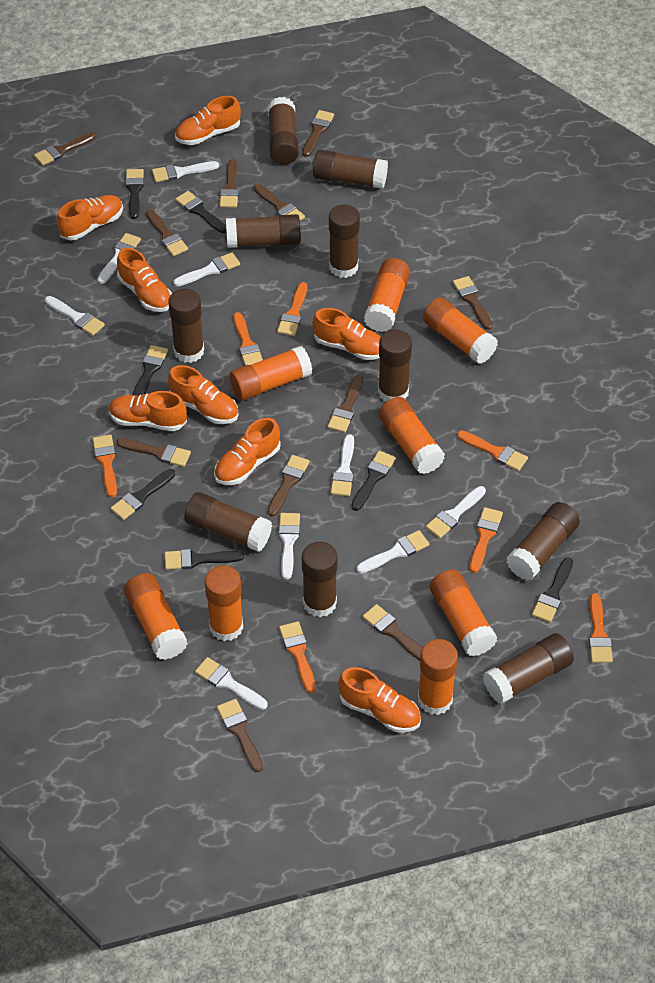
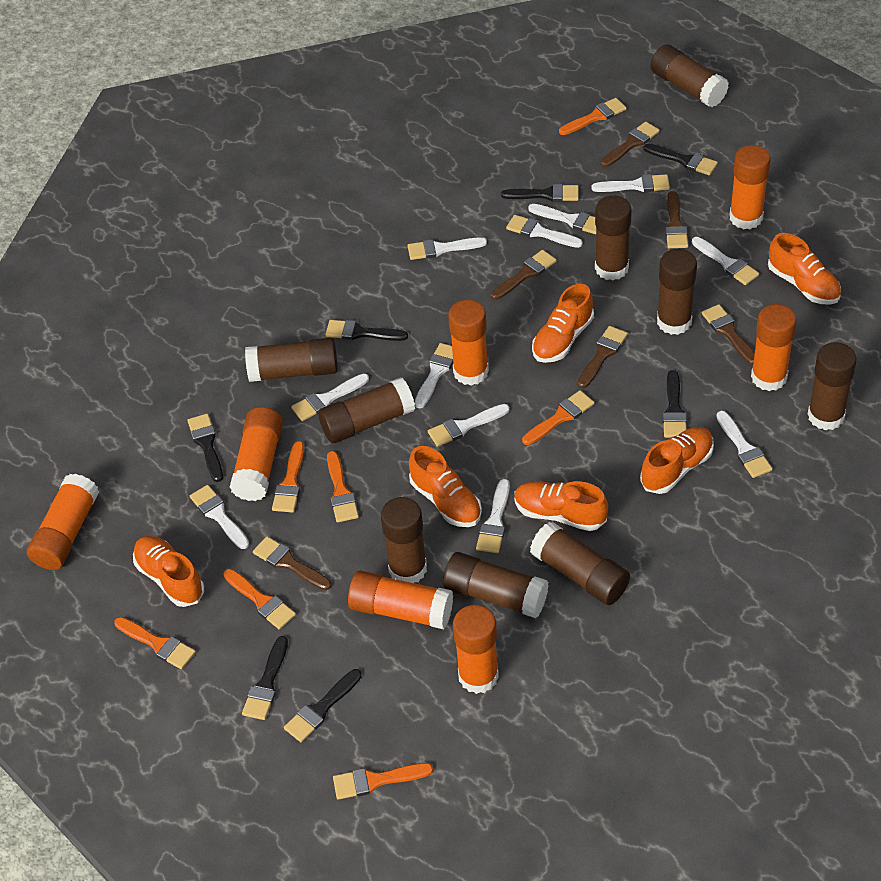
brown brush: 11 -> 6
brown glue stick: 10 -> 9
orange glue stick: 8 -> 7
orange shoe: 8 -> 6
white brush: 9 -> 11

